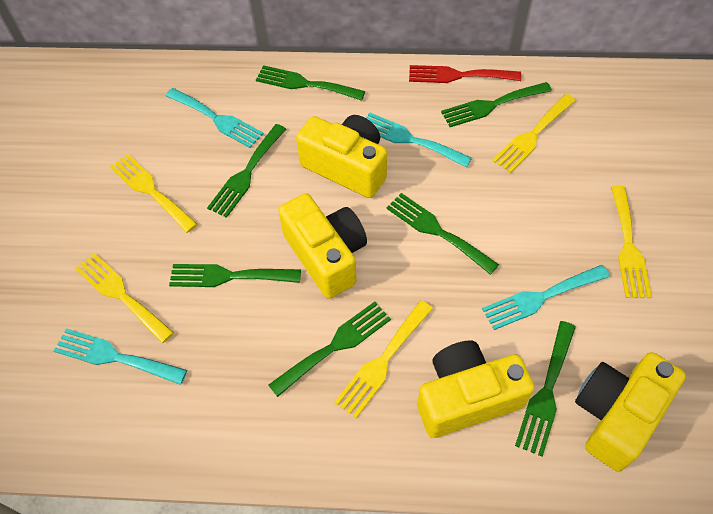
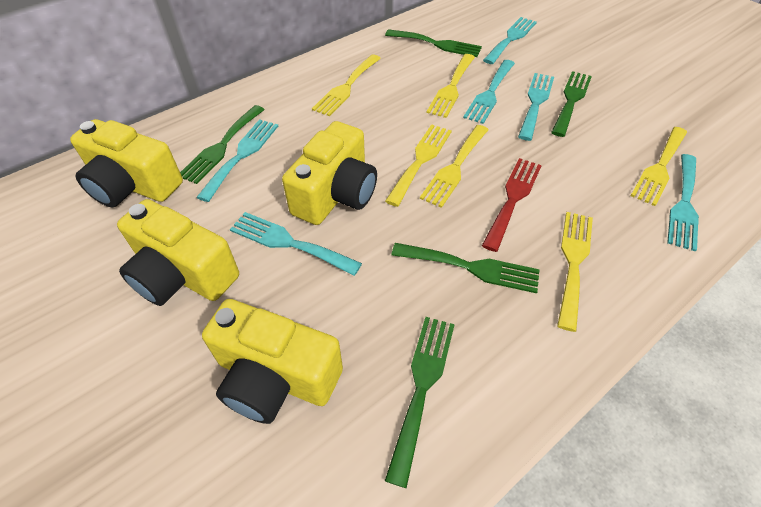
green fork: 7 -> 5
turquoise fork: 4 -> 6
yellow fork: 5 -> 6

